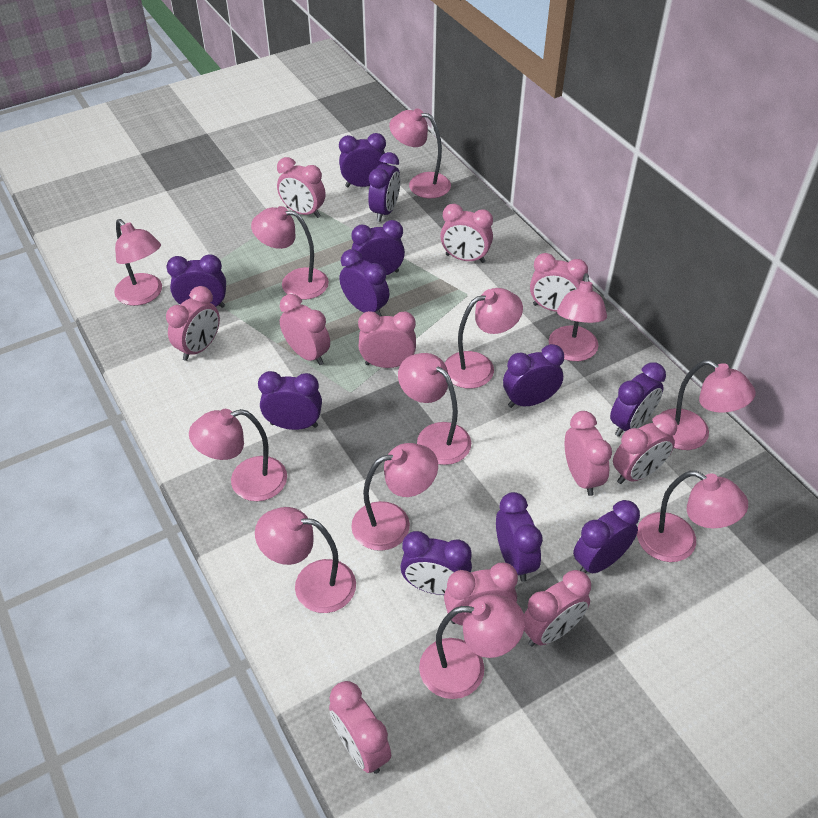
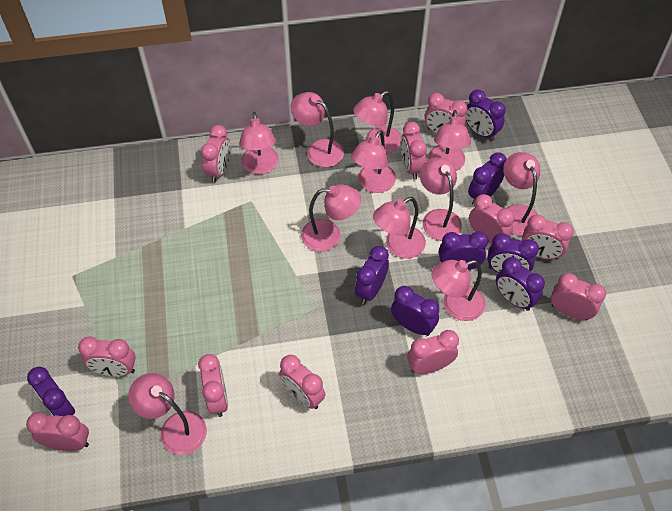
pink lamp: 12 -> 11
purple clock: 11 -> 8

